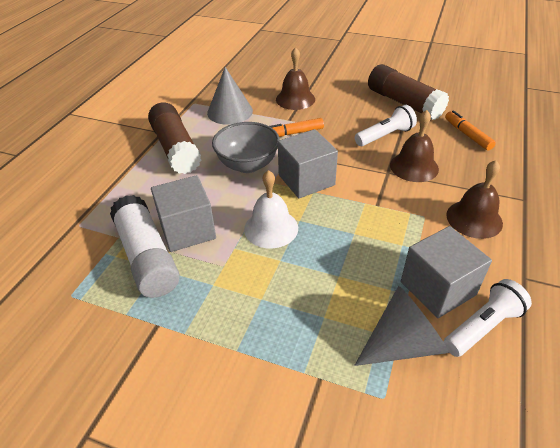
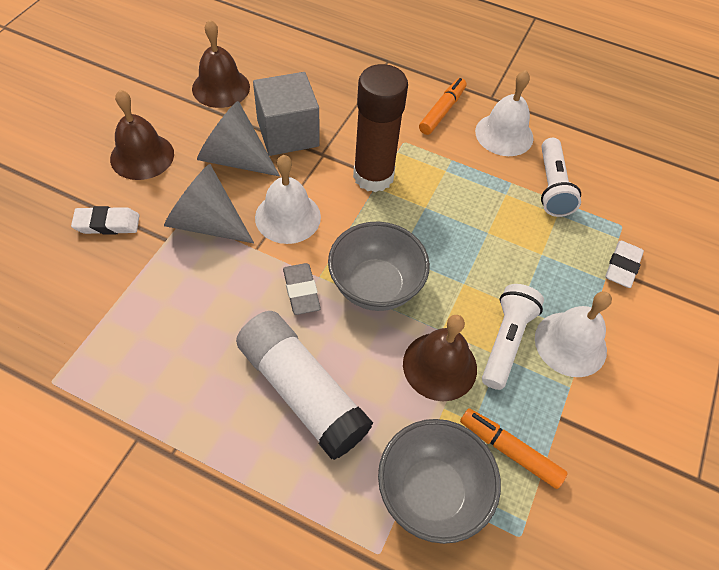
brown glue stick: 2 -> 1
grey bowl: 1 -> 2
grey cube: 3 -> 1
grey eraser: 0 -> 1
white bell: 1 -> 3
white eraser: 0 -> 2

